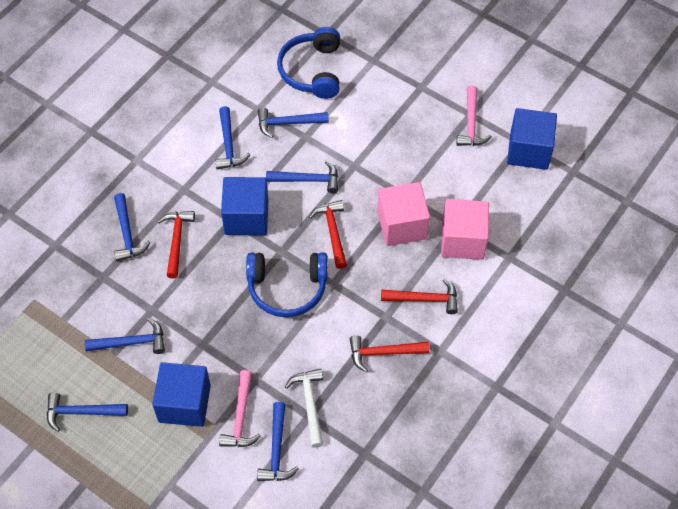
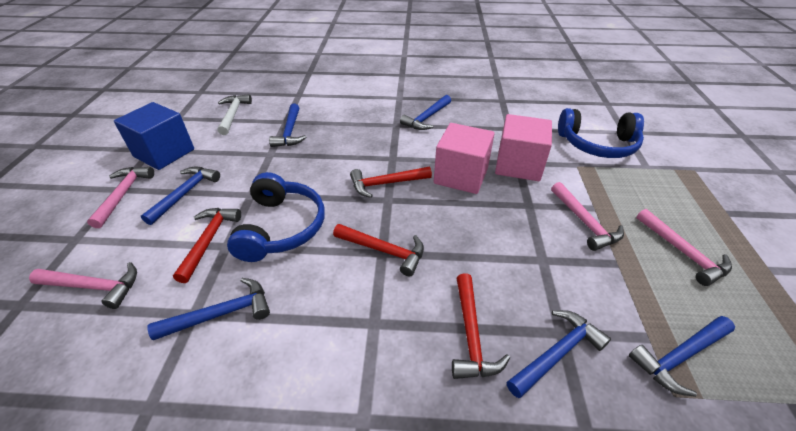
blue cube: 3 -> 1
blue hammer: 7 -> 6
pink hammer: 2 -> 4

